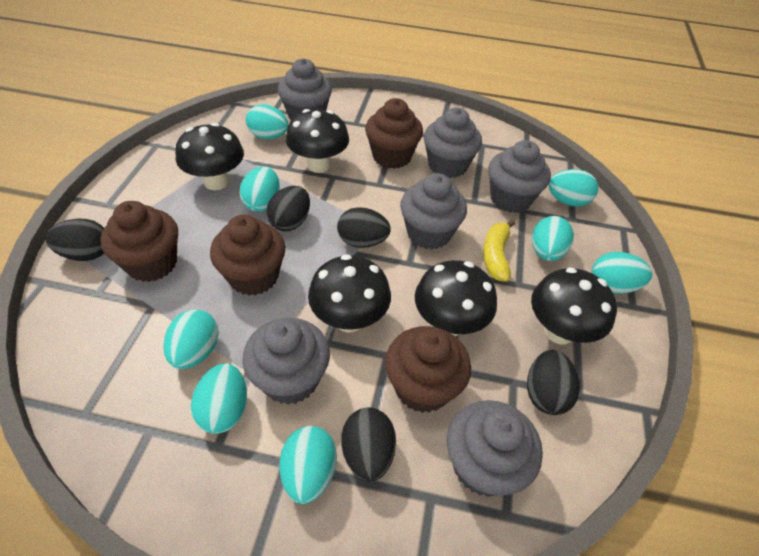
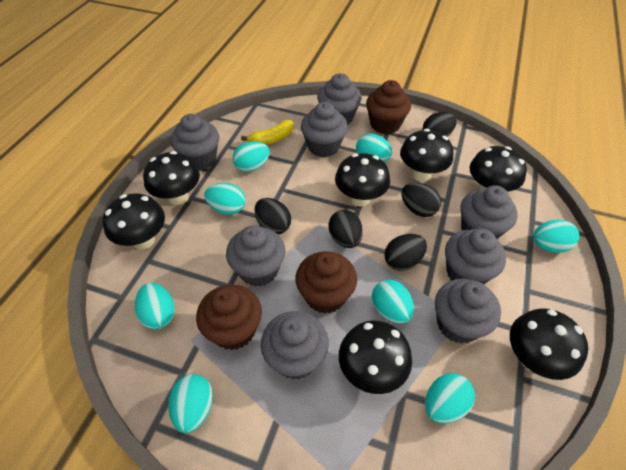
black mushroom: 5 -> 7
brown cupcake: 4 -> 3
grey cupcake: 6 -> 8

